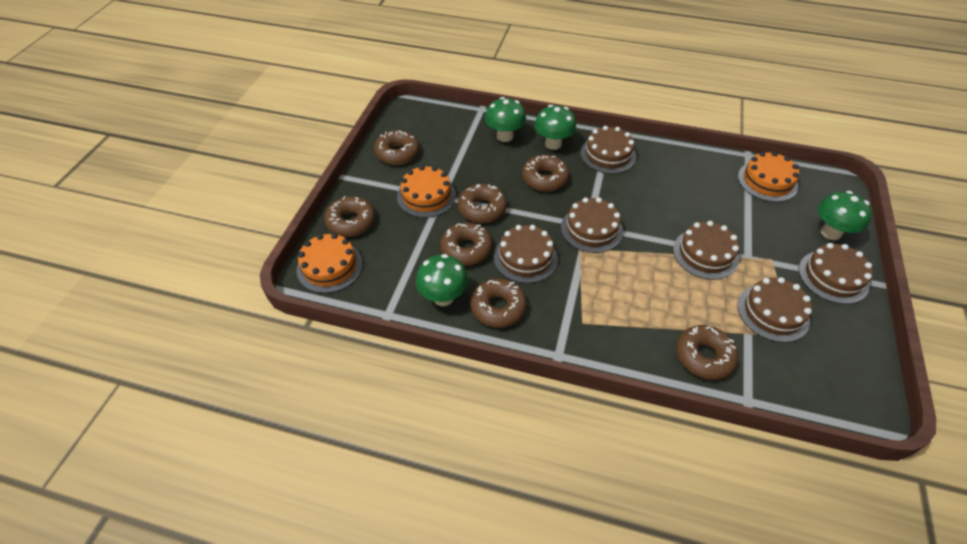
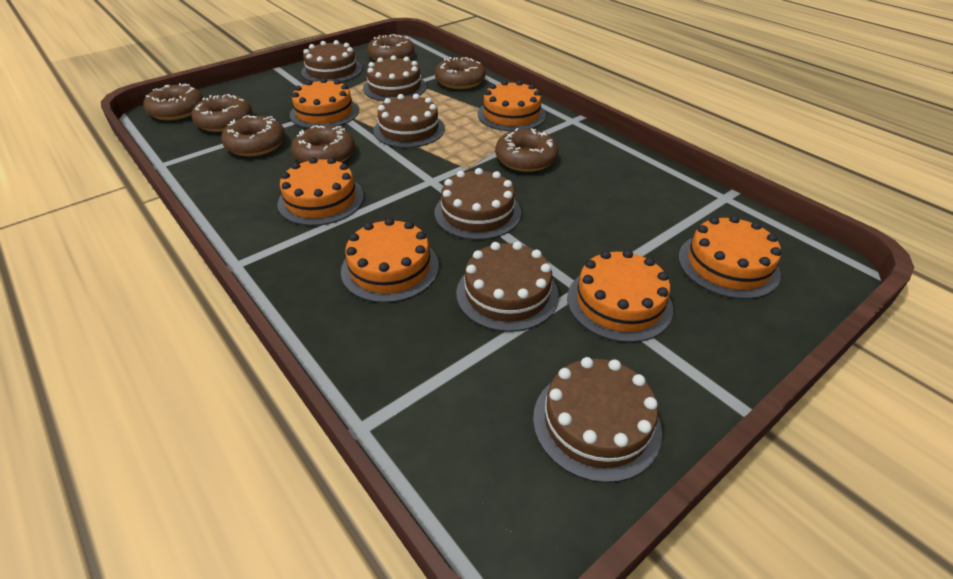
green mushroom: 4 -> 0
orange cake: 3 -> 6

